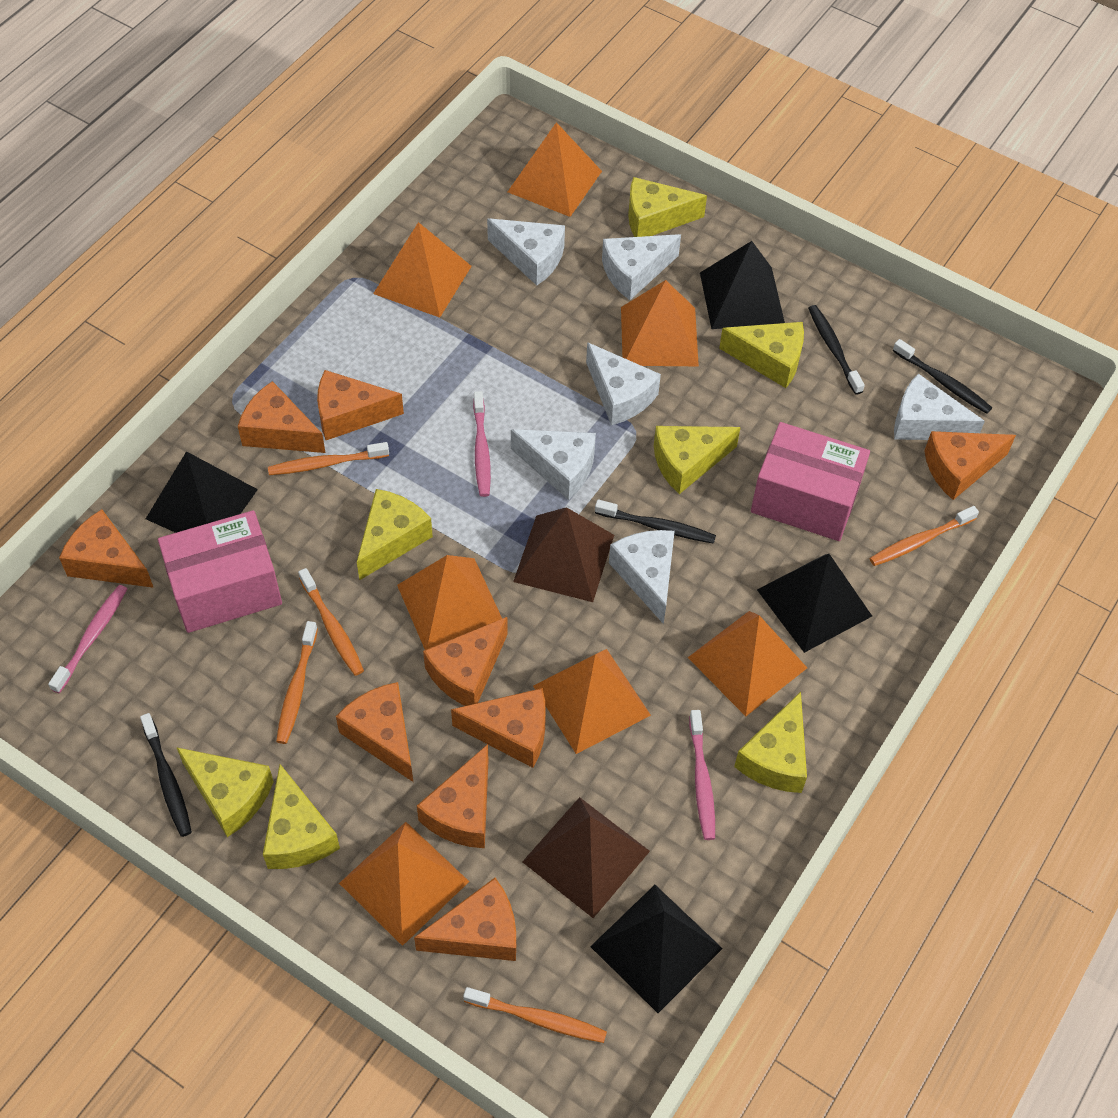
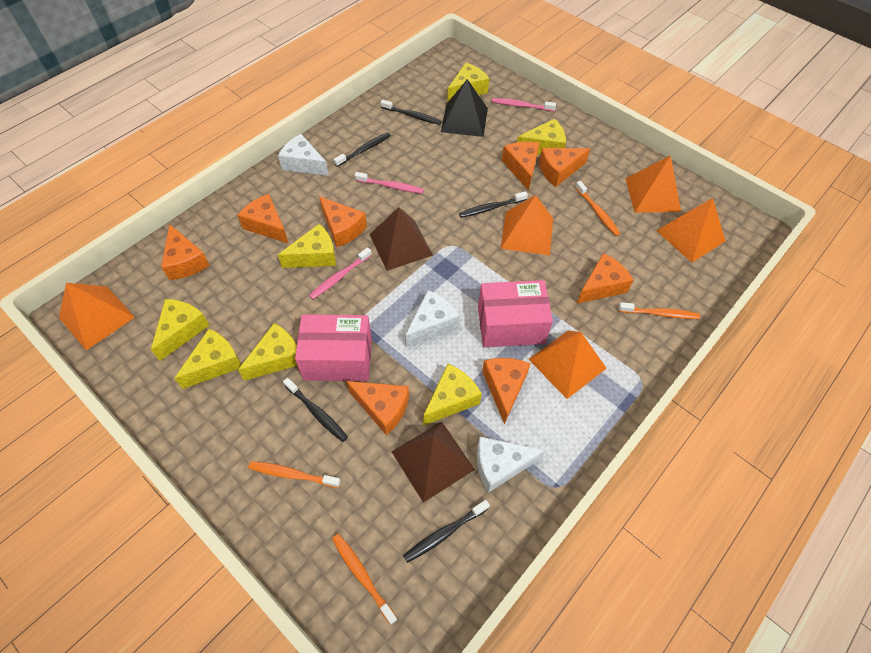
black pyramid: 4 -> 1
black toothbrush: 4 -> 5
orange cheese: 9 -> 8
orange pyramid: 7 -> 5
orange toothbrush: 5 -> 4
white cheese: 6 -> 3

